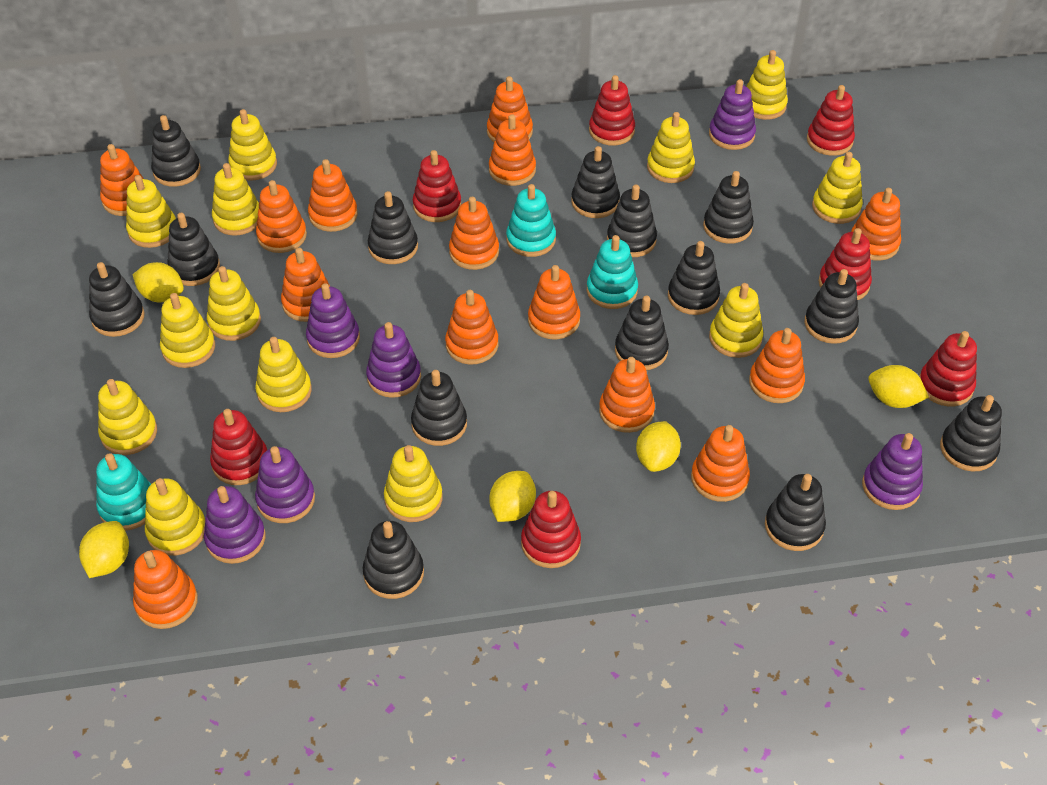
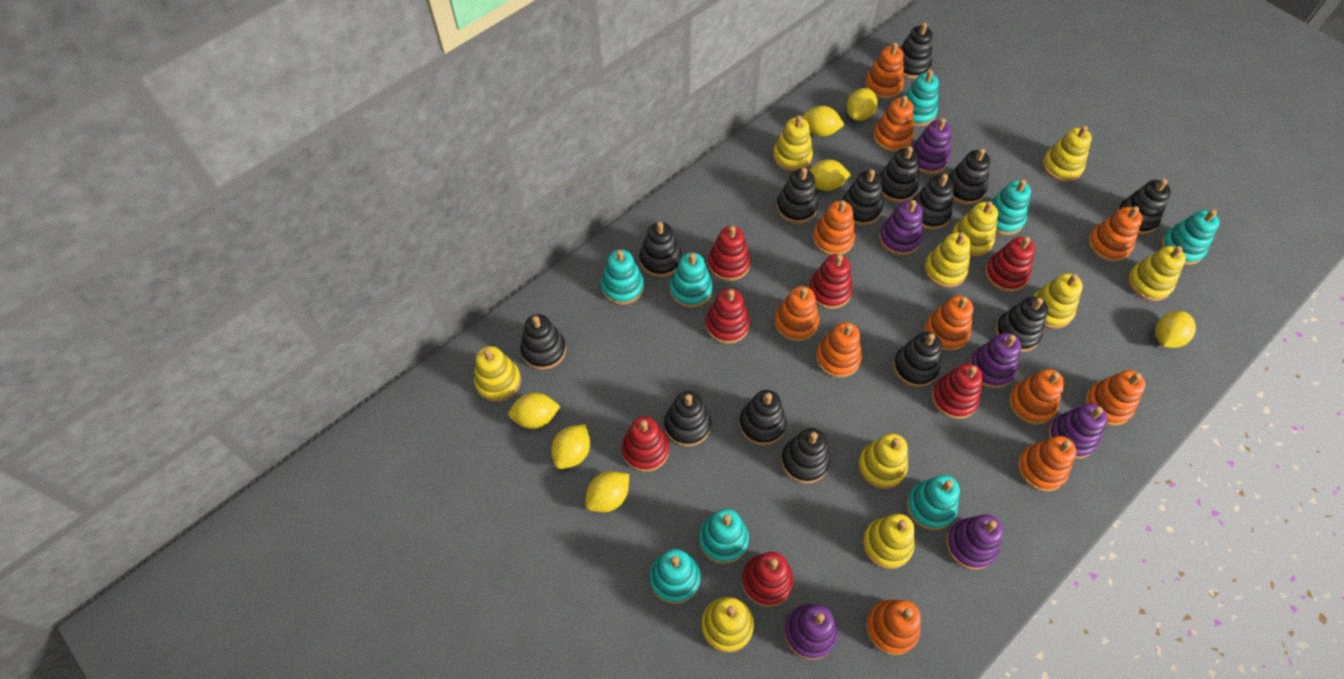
orange stacking toy: 14 -> 11
turquoise stacking toy: 3 -> 8
yellow lemon: 5 -> 7
yellow stacking toy: 13 -> 10

